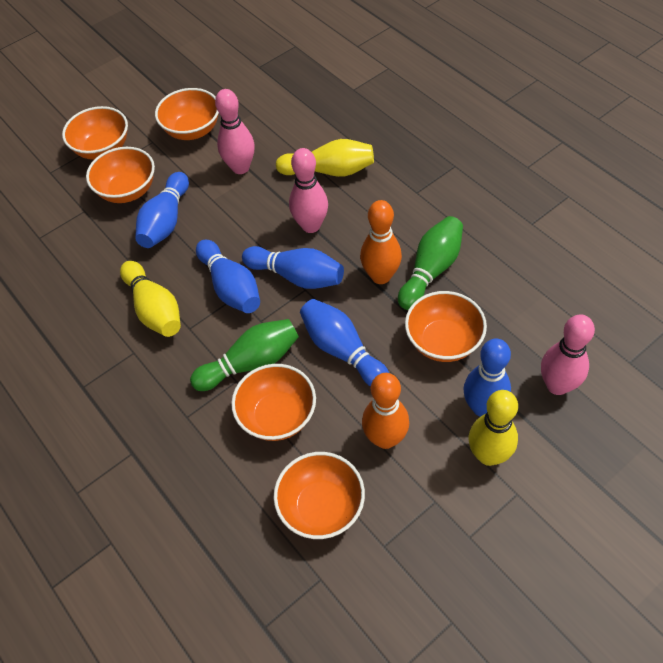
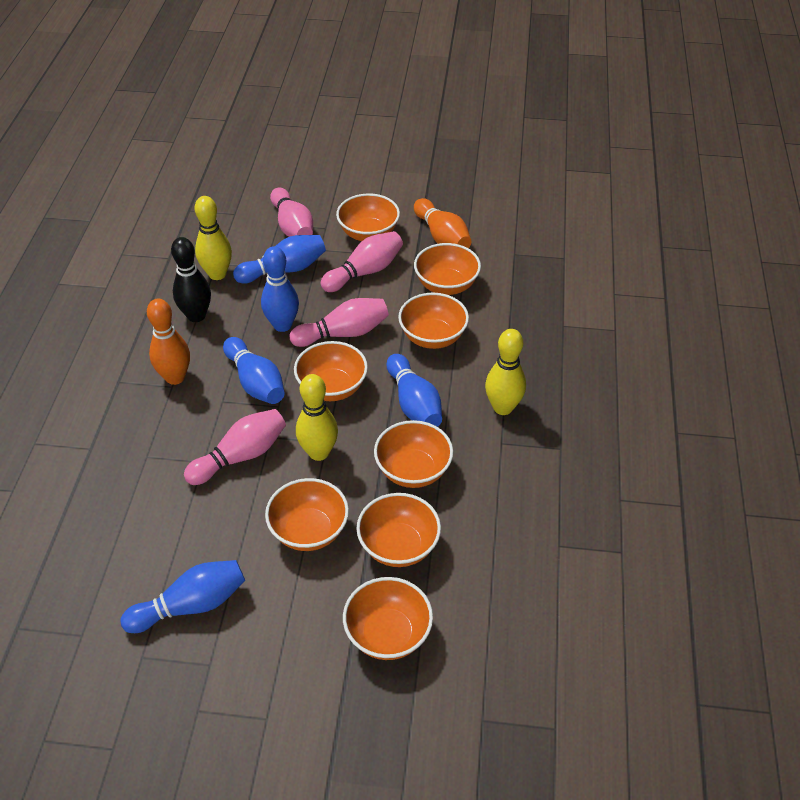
black bowling pin: 0 -> 1
green bowling pin: 2 -> 0
orange bowl: 6 -> 8
pink bowling pin: 3 -> 4

